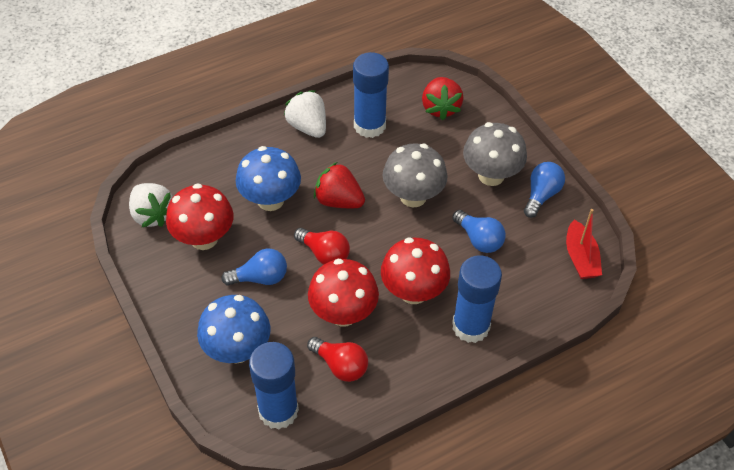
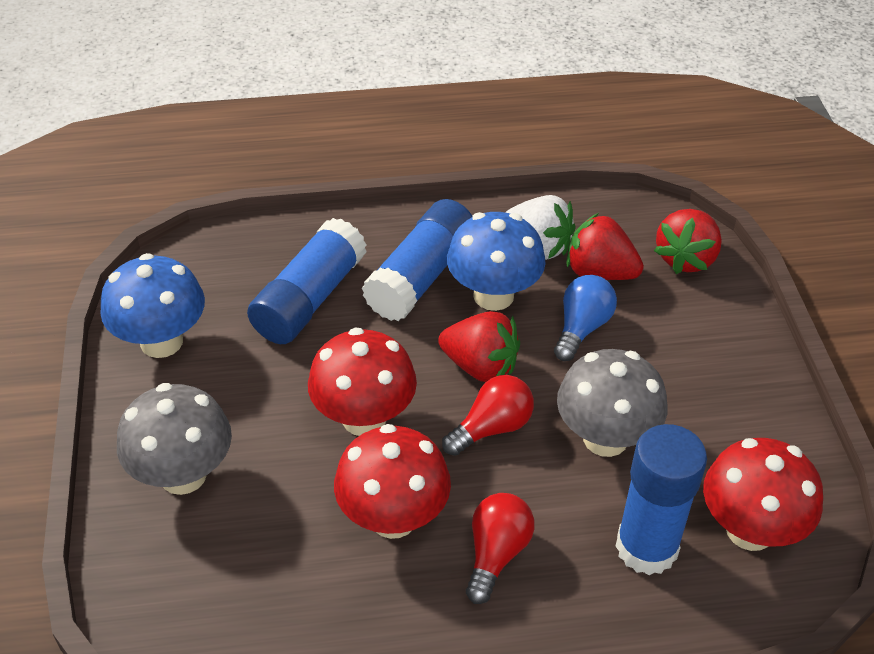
blue light bulb: 3 -> 1
red boat: 1 -> 0
red strawberry: 2 -> 3
white strawberry: 2 -> 1

